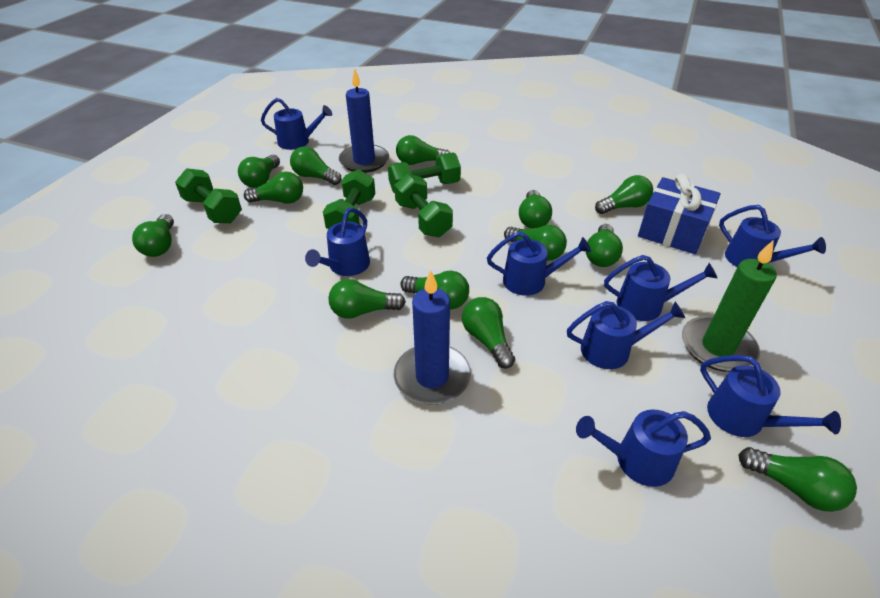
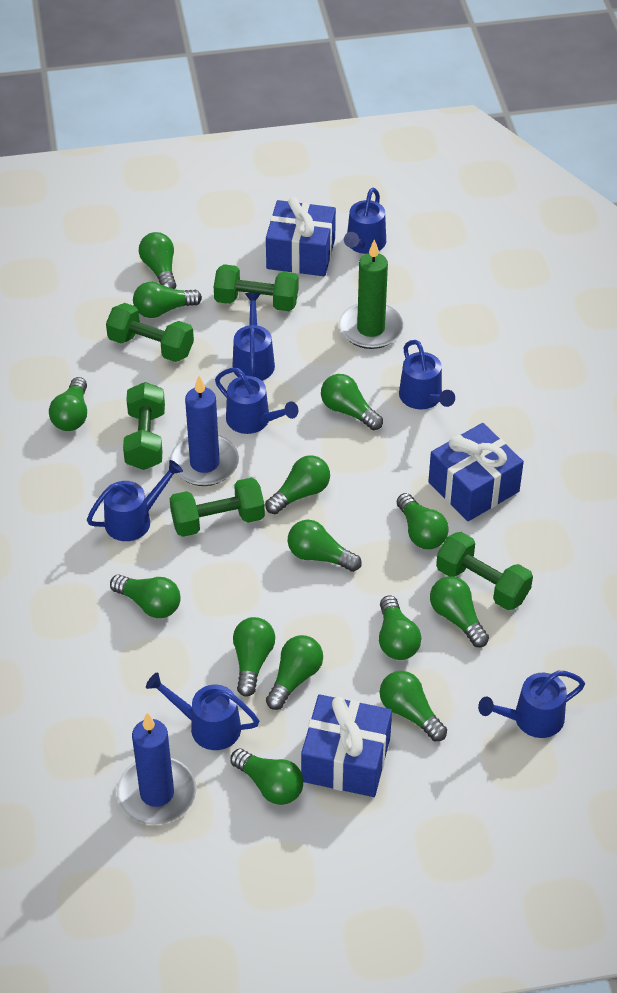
blue gift: 1 -> 3
blue watering can: 8 -> 7
green dumbbell: 4 -> 5
green light bulb: 13 -> 14

